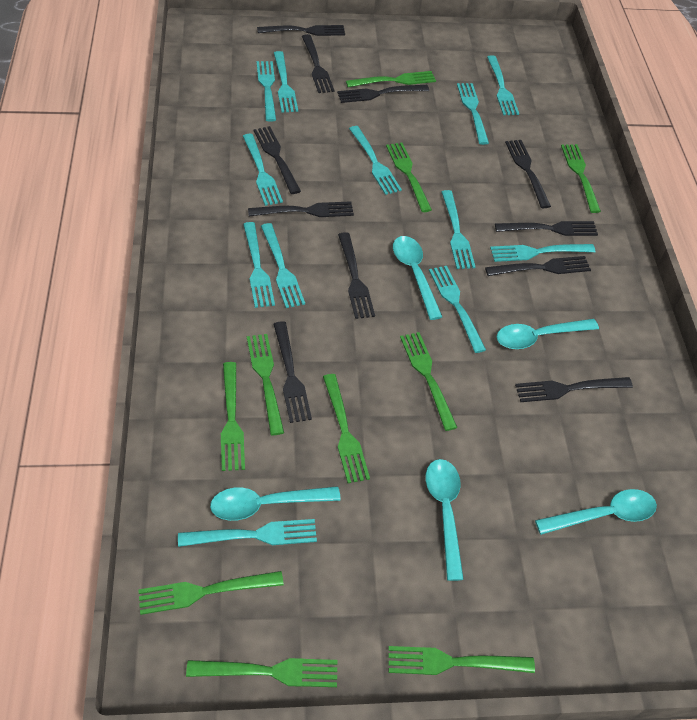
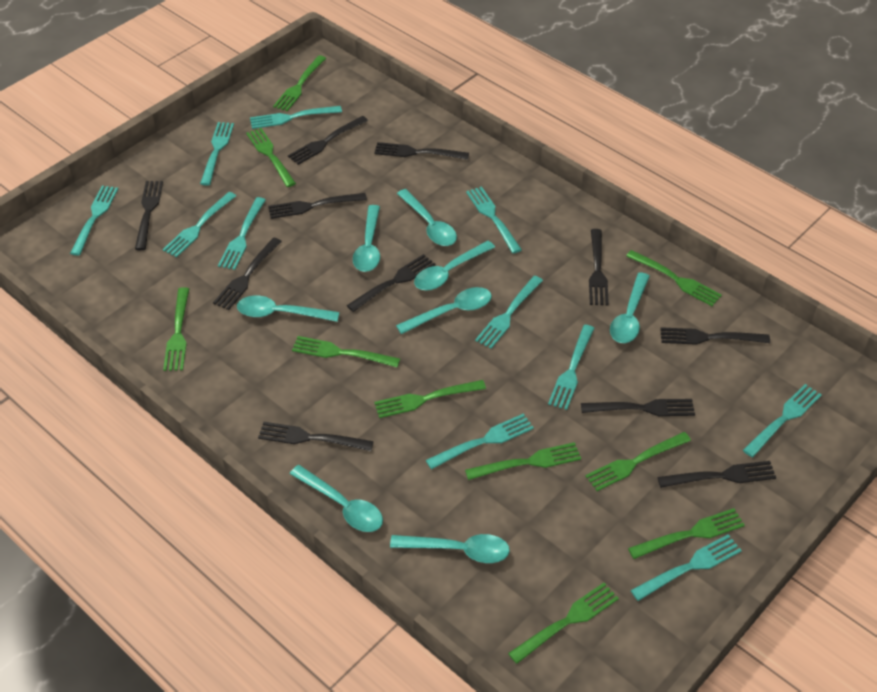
turquoise fork: 12 -> 11
turquoise spoon: 5 -> 8

